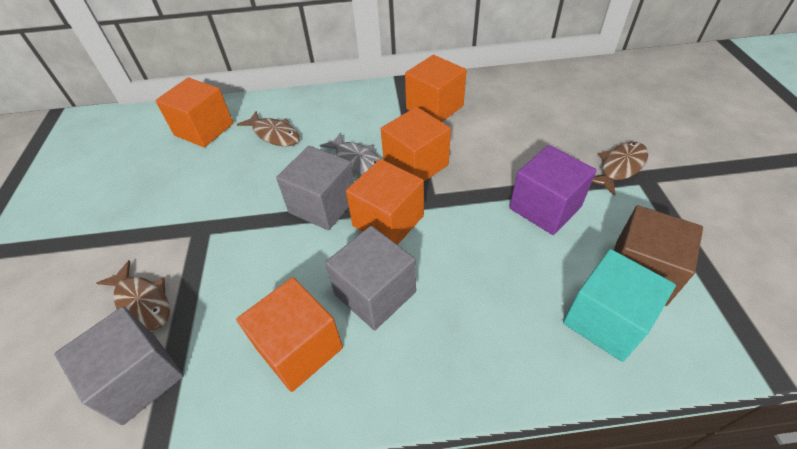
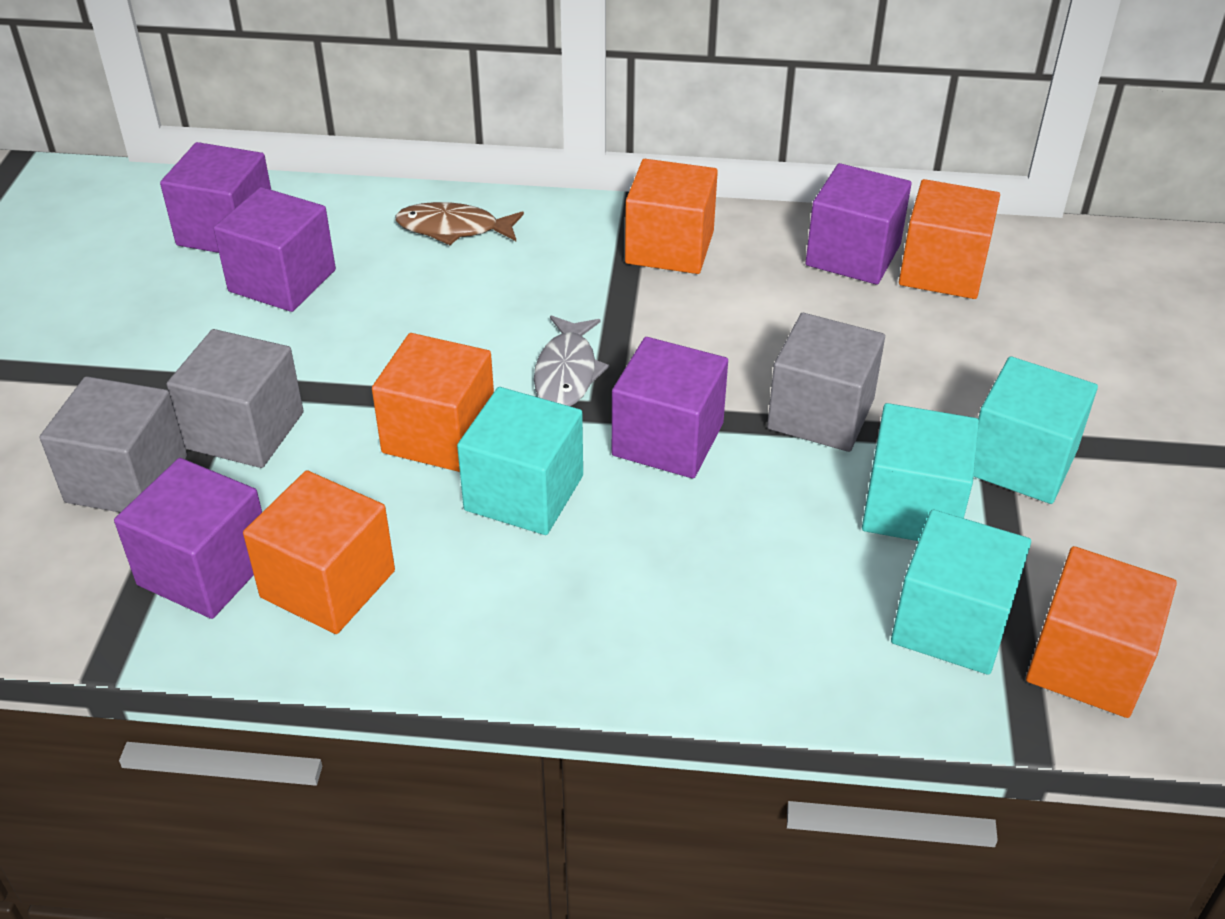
brown cube: 1 -> 0
brown fish: 3 -> 1
purple cube: 1 -> 5
turquoise cube: 1 -> 4

